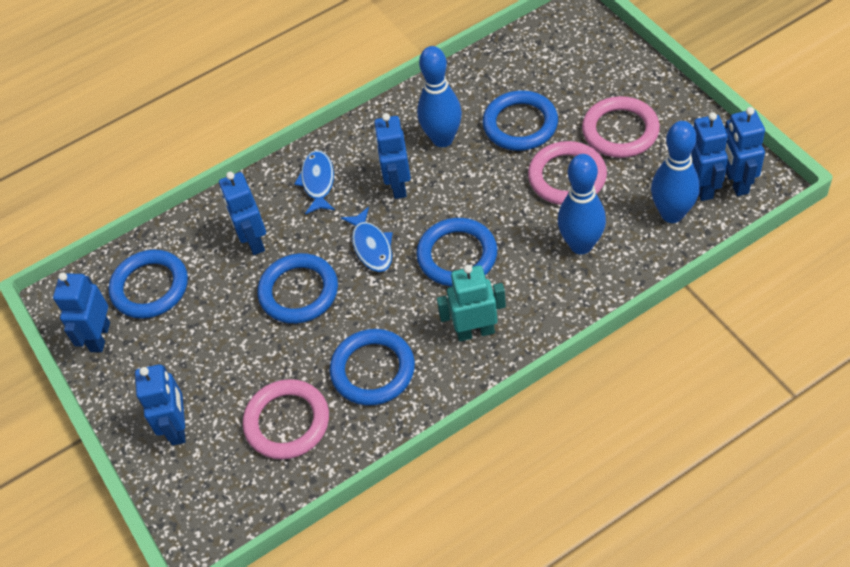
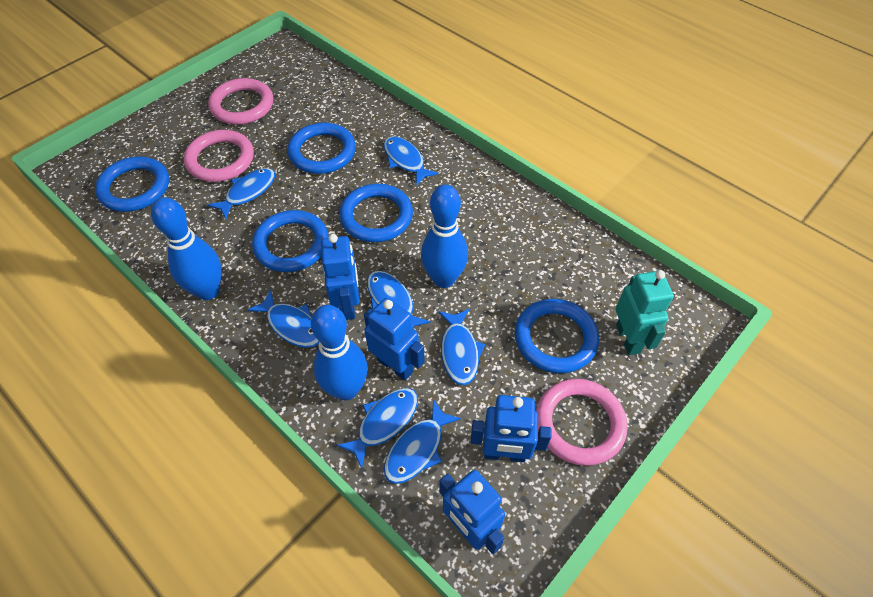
blue fish: 2 -> 7
blue robot: 6 -> 4

